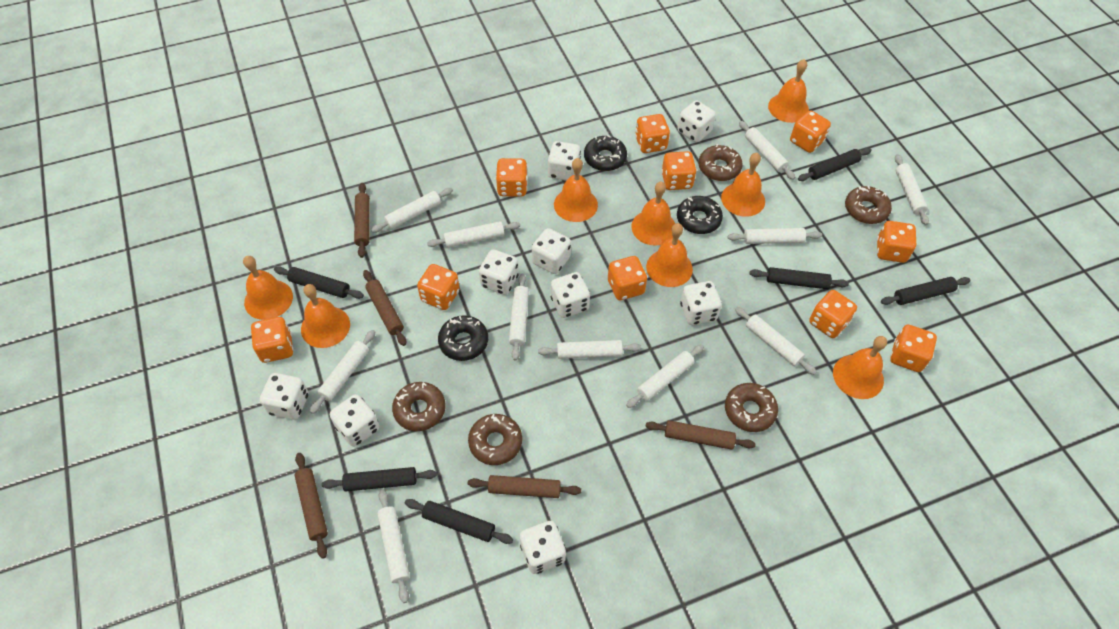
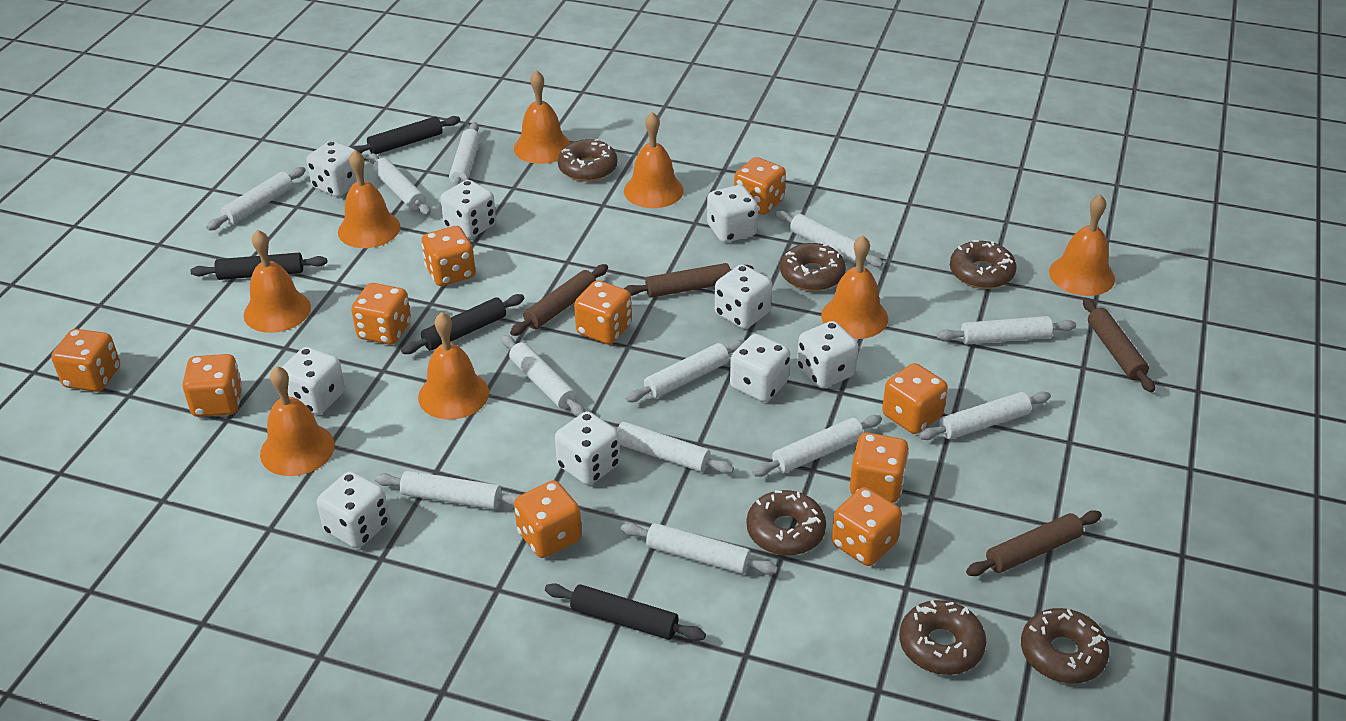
black donut: 3 -> 0
black rolling pin: 6 -> 4
brown donut: 5 -> 6
brown rolling pin: 5 -> 4
white rolling pin: 11 -> 12

